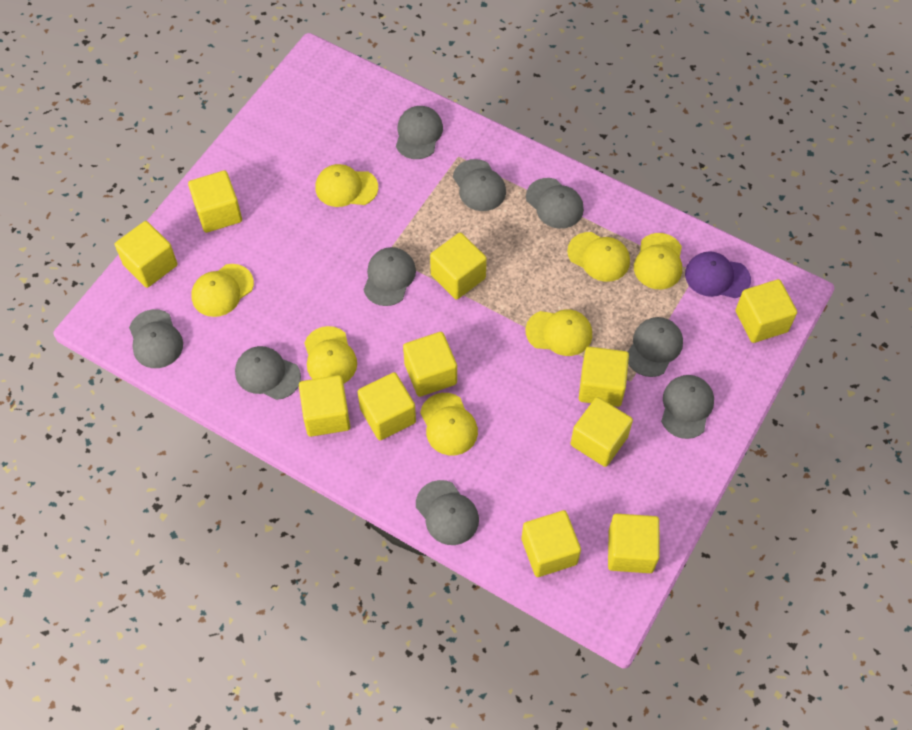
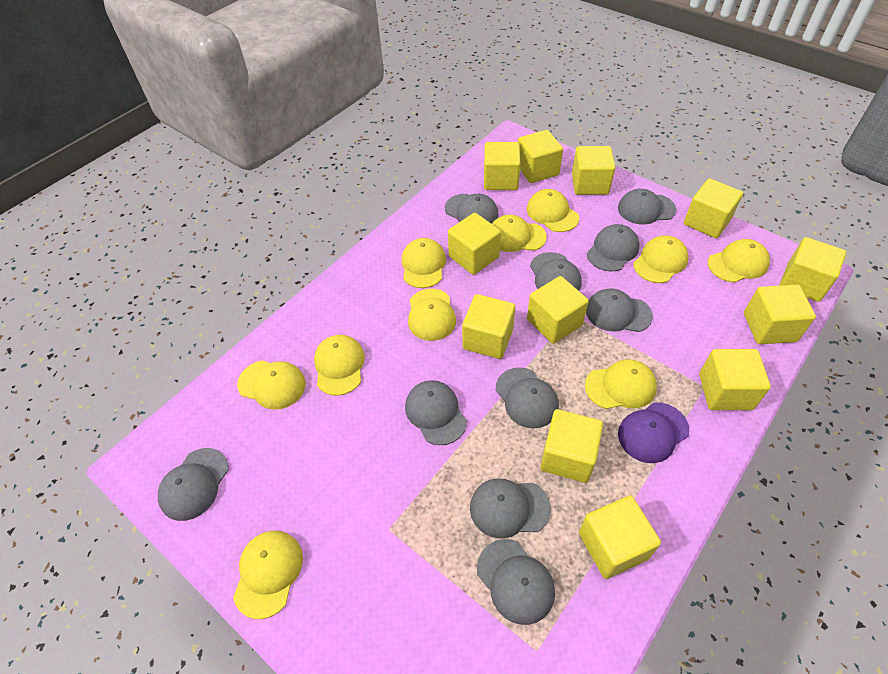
grey cap: 9 -> 10
yellow cap: 7 -> 10
yellow cube: 11 -> 12

